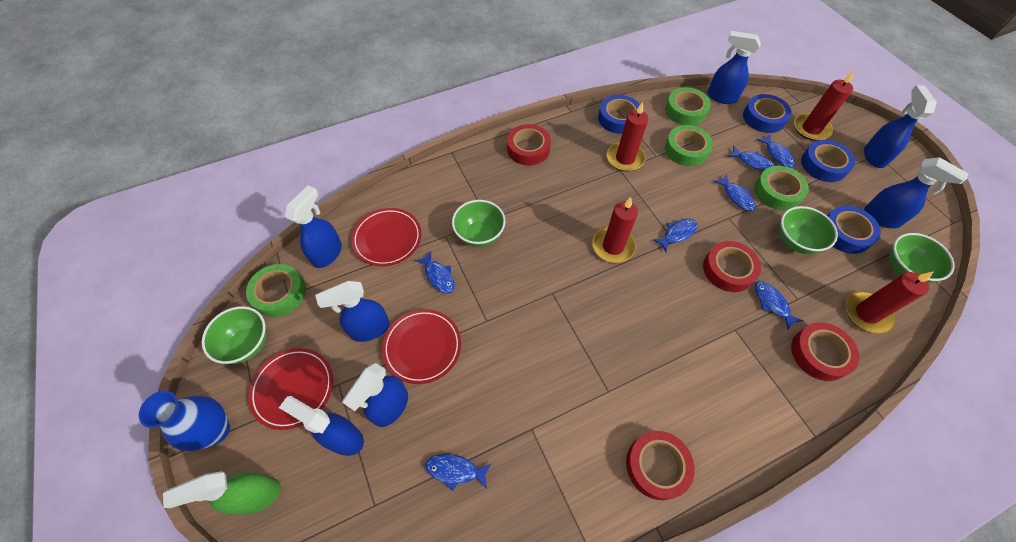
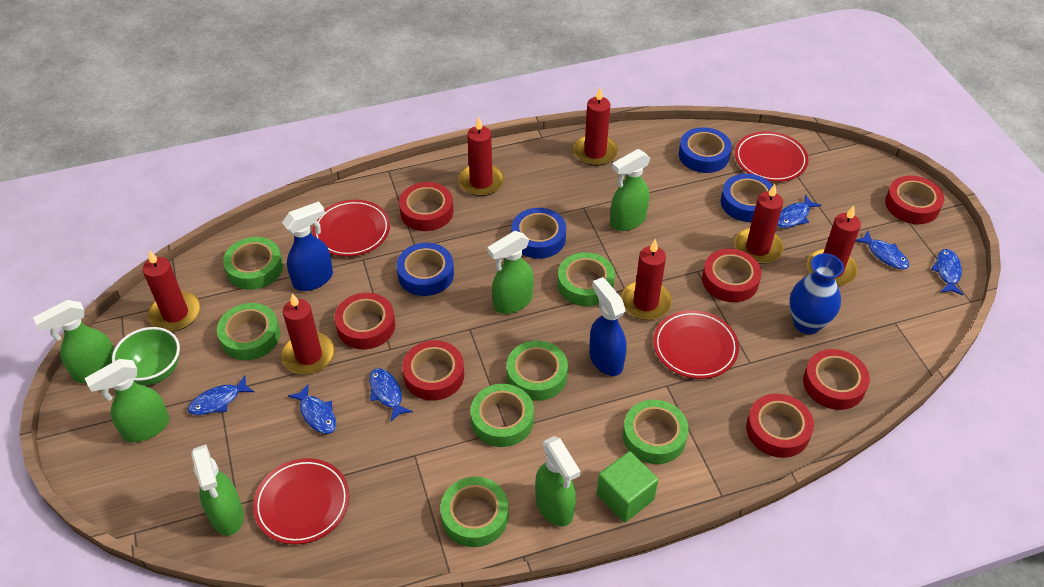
blue fish: 7 -> 6
blue spray bottle: 7 -> 2
green bowl: 4 -> 1
green cube: 0 -> 1
green spray bottle: 1 -> 6
green tape: 4 -> 7
red candle: 4 -> 7
red plate: 3 -> 4
red tape: 4 -> 7

